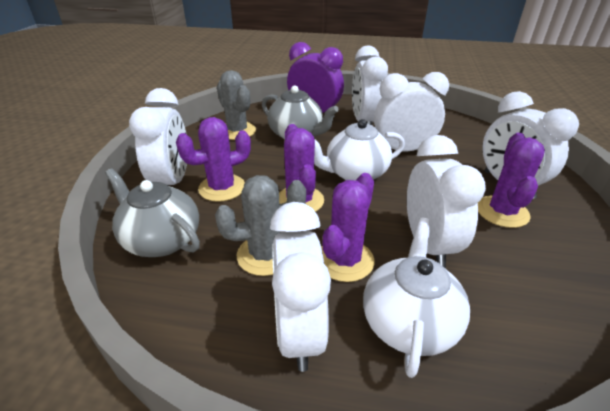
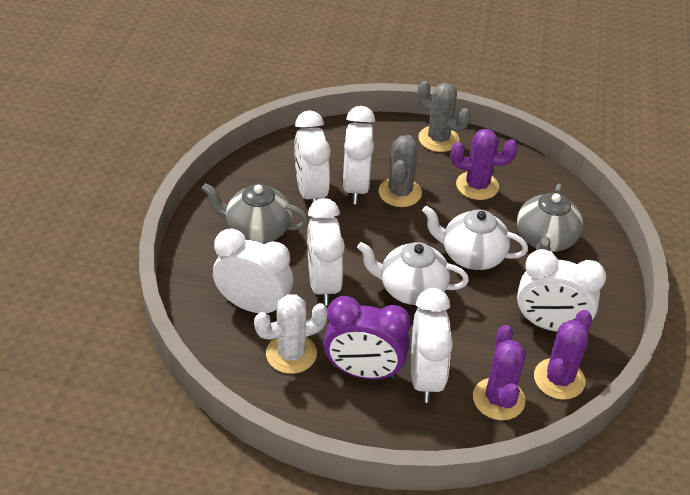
purple cactus: 4 -> 3
white cactus: 0 -> 1

